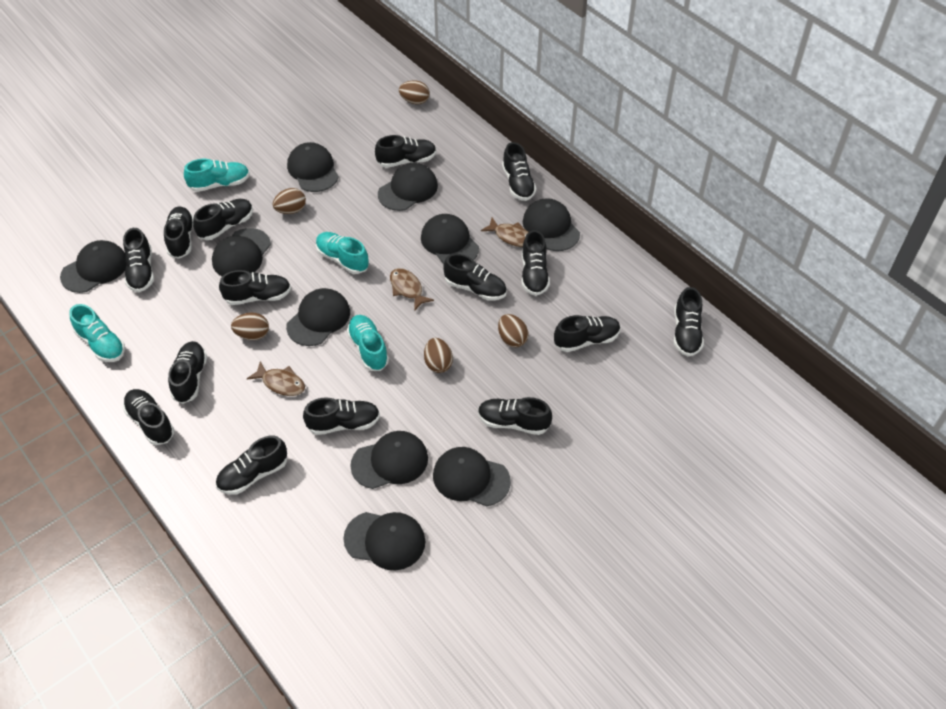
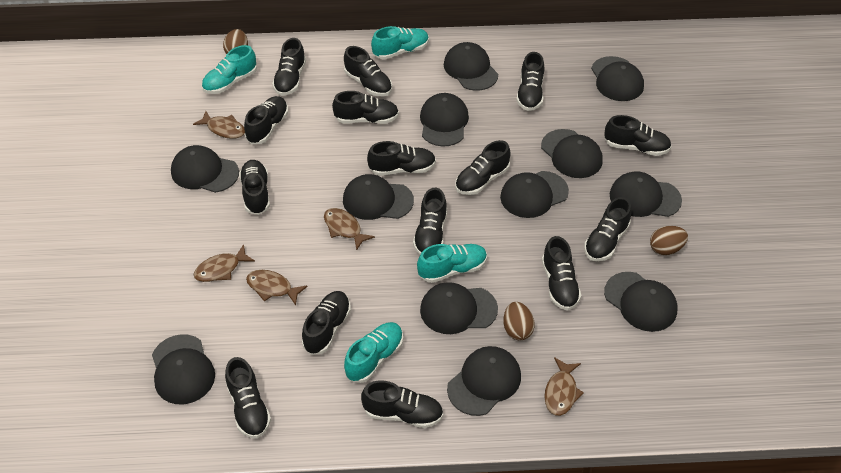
black cap: 10 -> 12
brown egg: 5 -> 3
brown fish: 3 -> 5

